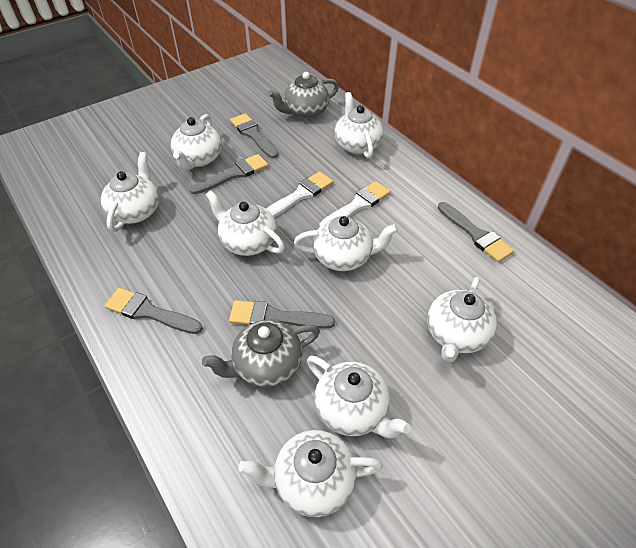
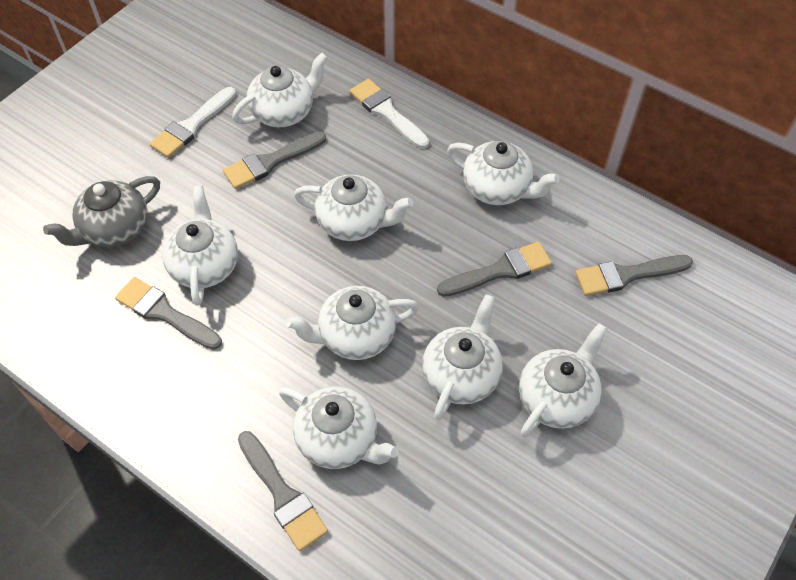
grey teapot: 2 -> 1

